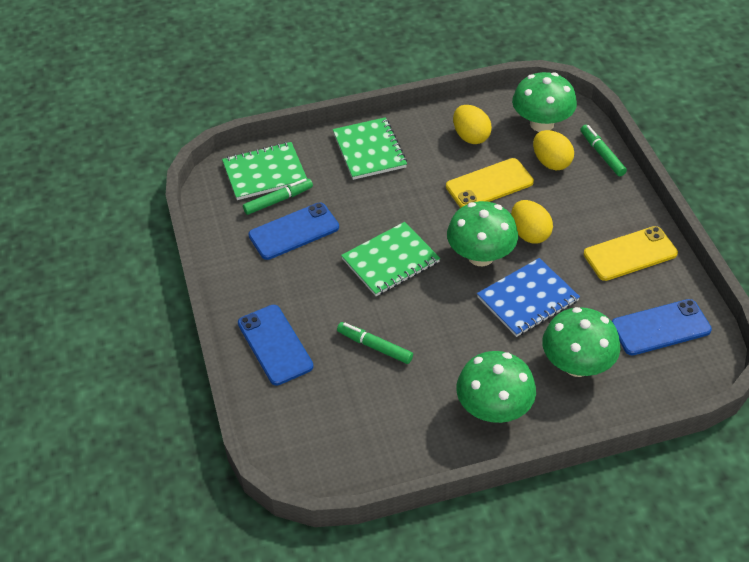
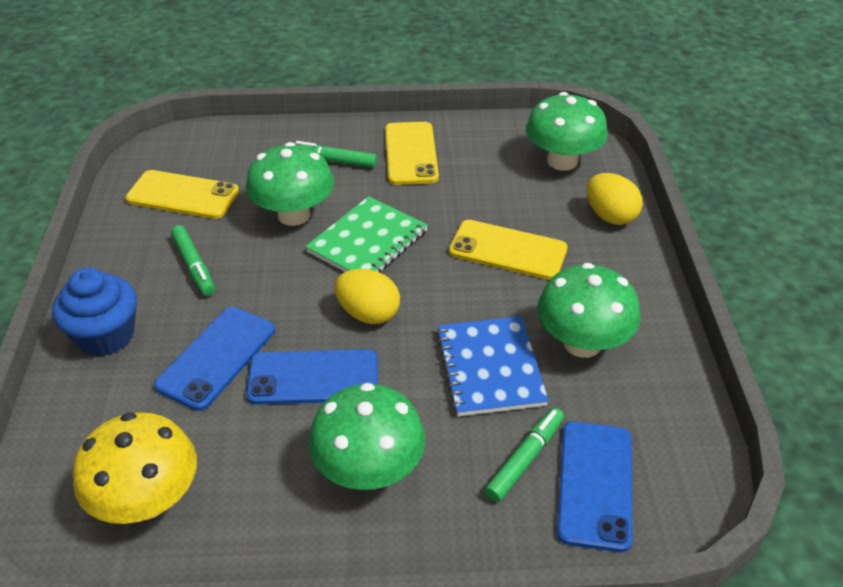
blue cupcake: 0 -> 1
green notebook: 3 -> 1
yellow egg: 3 -> 2
yellow mushroom: 0 -> 1
yellow phone: 2 -> 3

